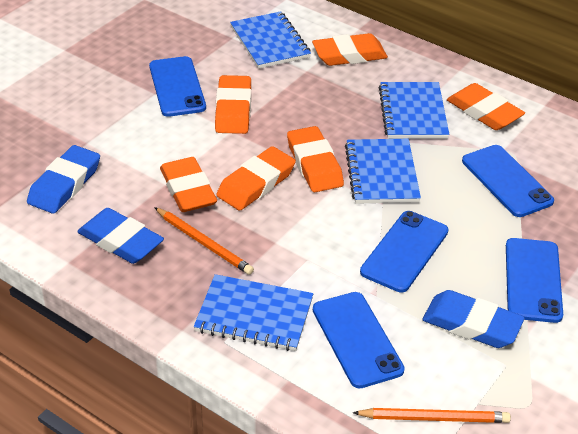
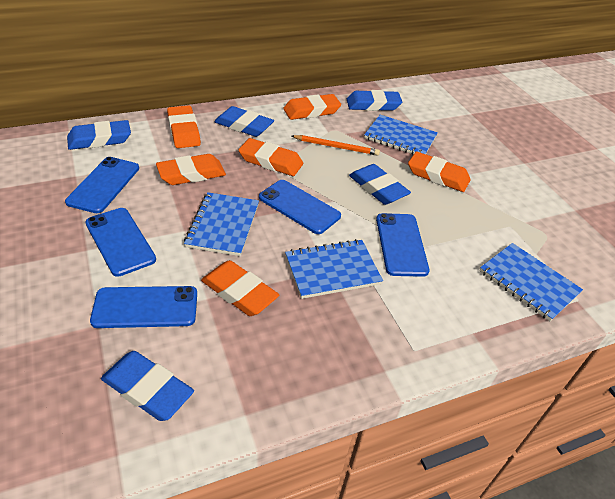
blue eraser: 3 -> 5
orange pencil: 2 -> 1

